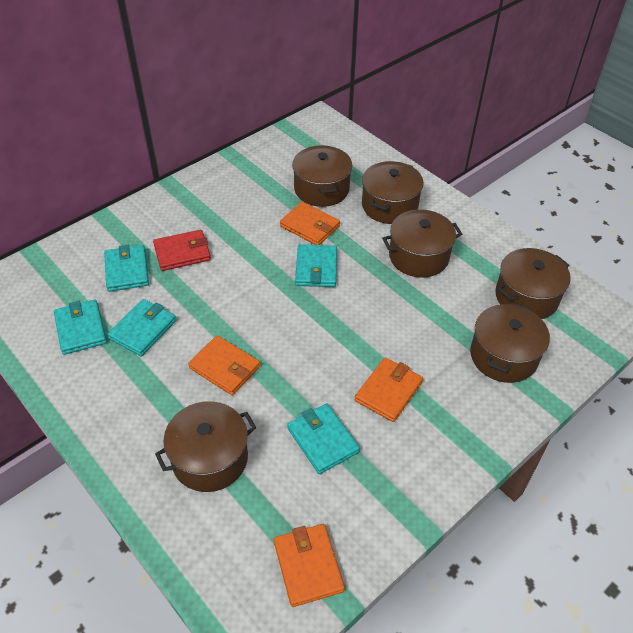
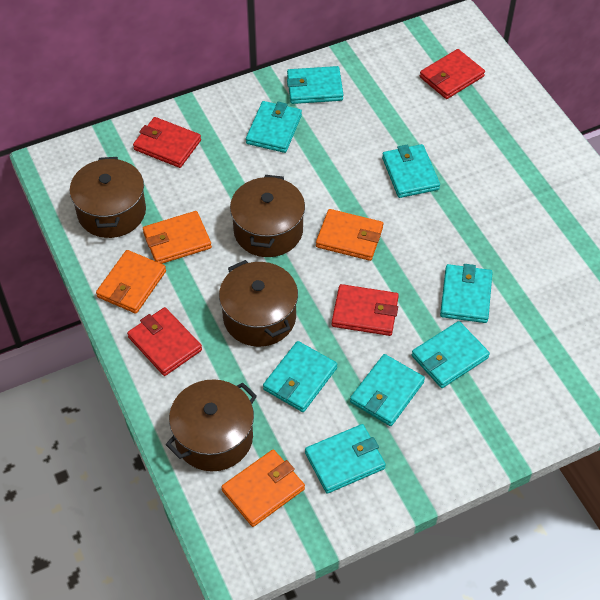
brown pot: 6 -> 4
red wallet: 1 -> 4
turquoise wallet: 5 -> 8

